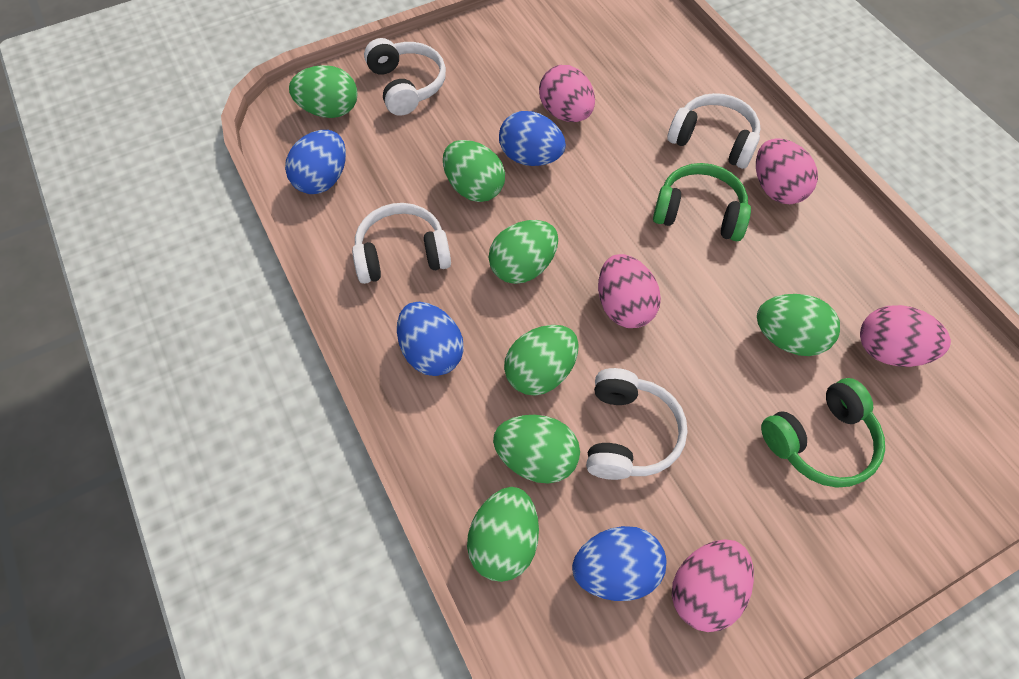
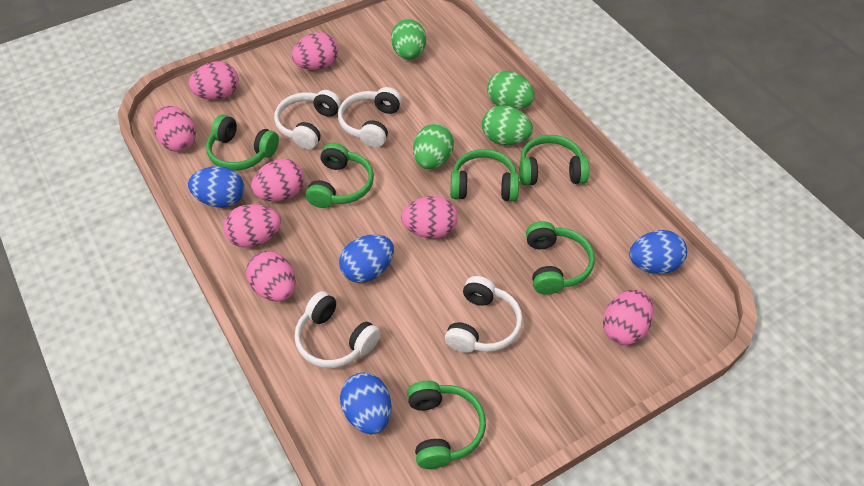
green egg: 7 -> 4
green headphones: 2 -> 6
pink egg: 5 -> 8

